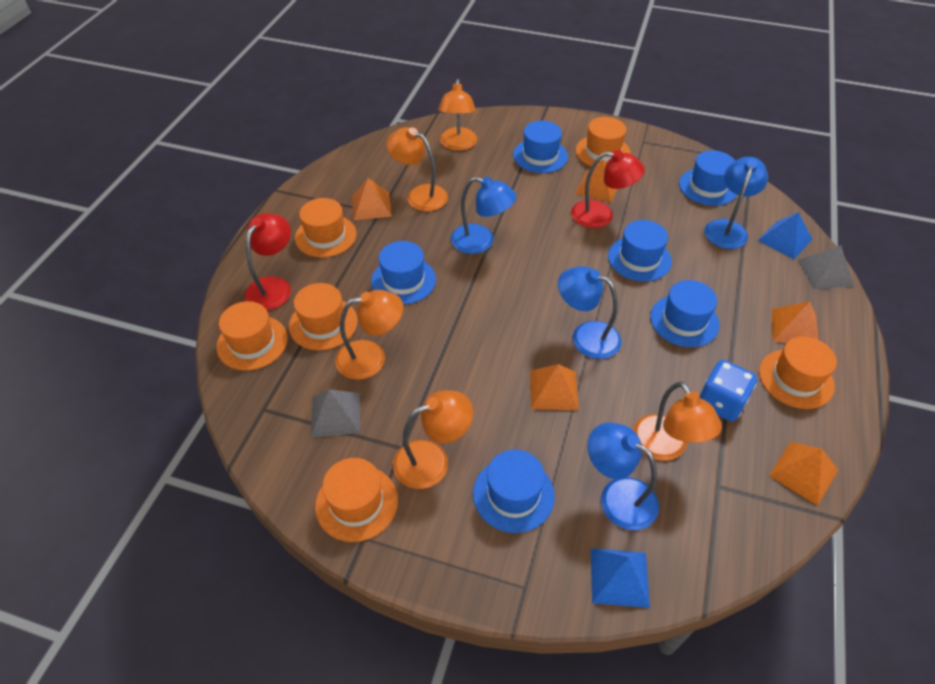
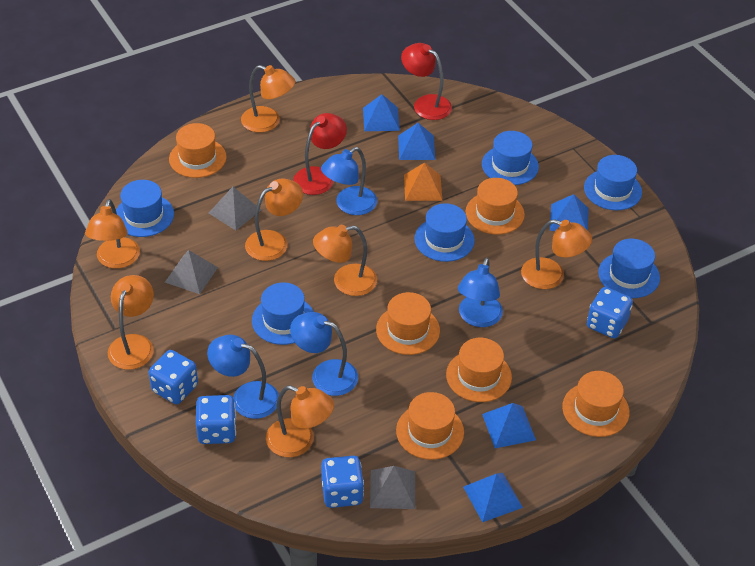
blue dice: 1 -> 4
blue pyramid: 2 -> 5
grey pyramid: 2 -> 3
orange lamp: 5 -> 7
orange pyramid: 5 -> 1

